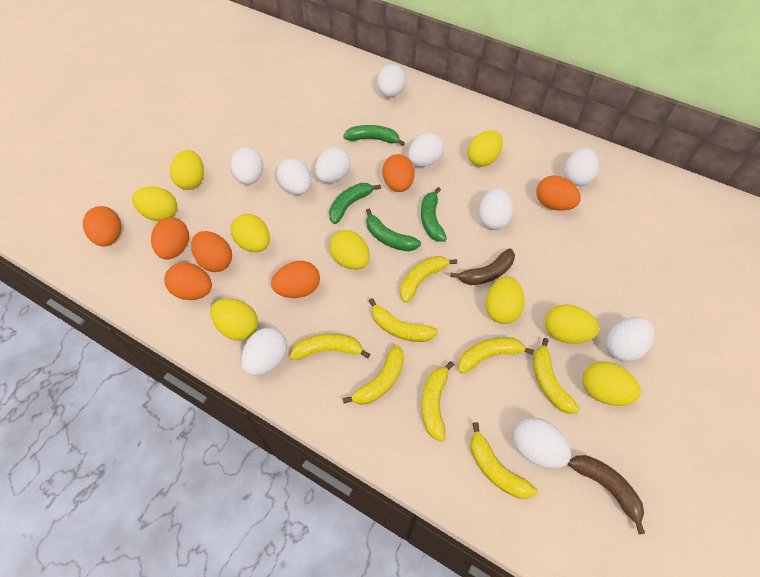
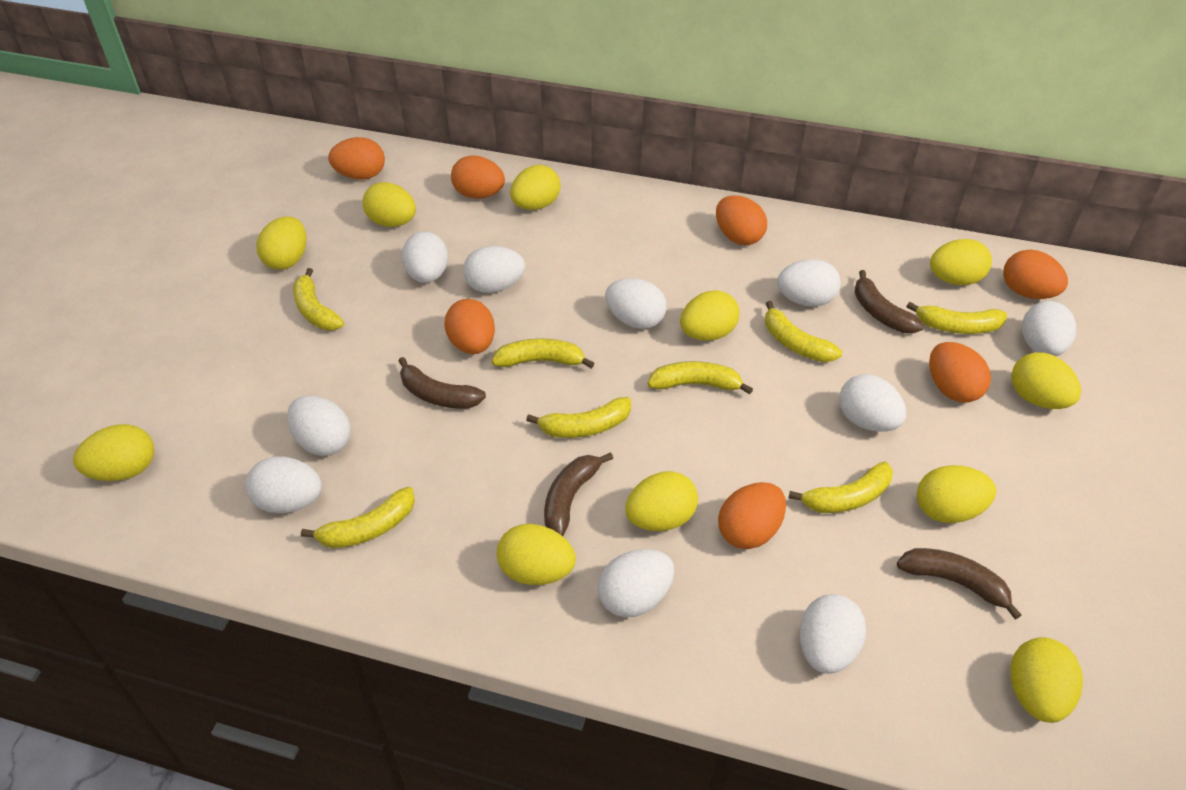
brown banana: 2 -> 4
green banana: 4 -> 0
yellow egg: 9 -> 11

